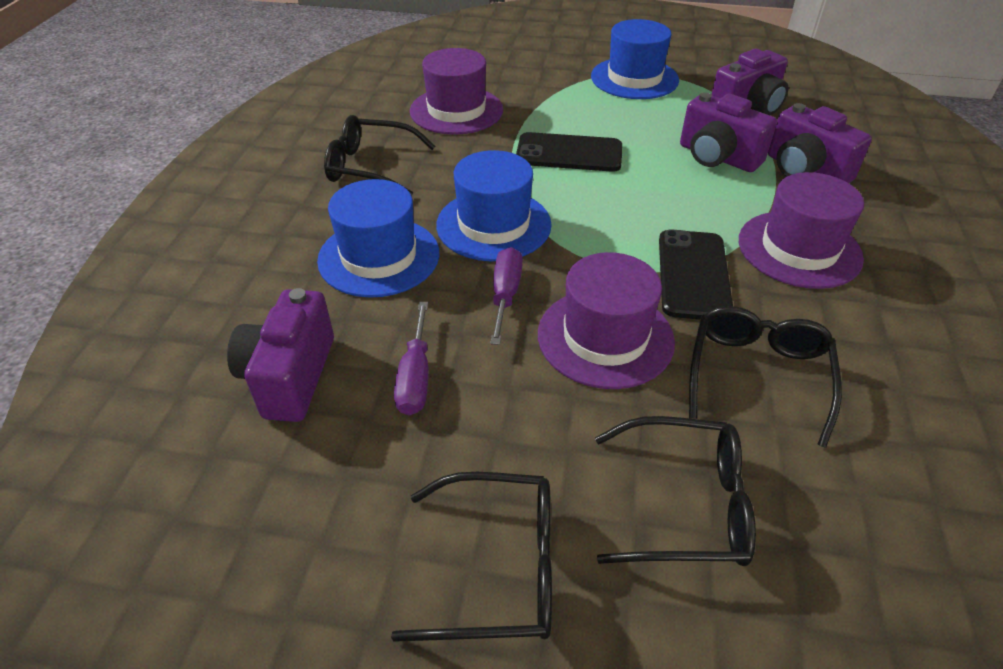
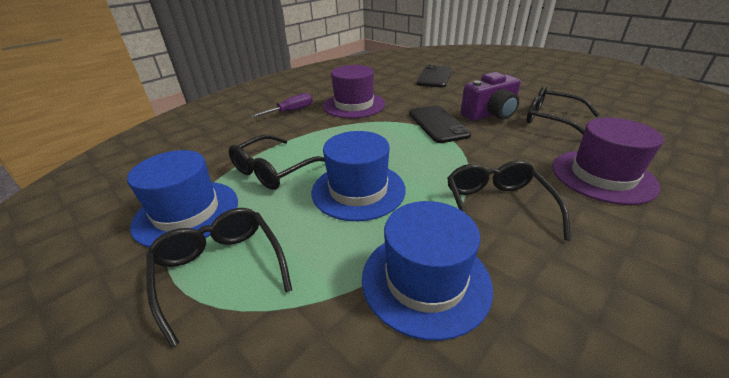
purple camera: 4 -> 1
purple hat: 3 -> 2
purple screwdriver: 2 -> 1

